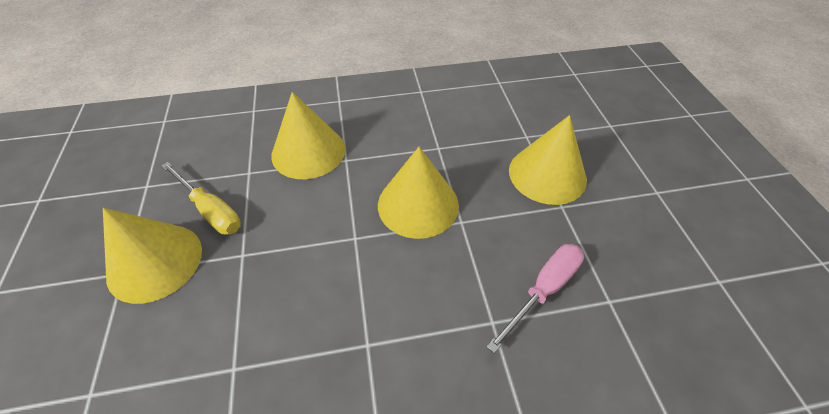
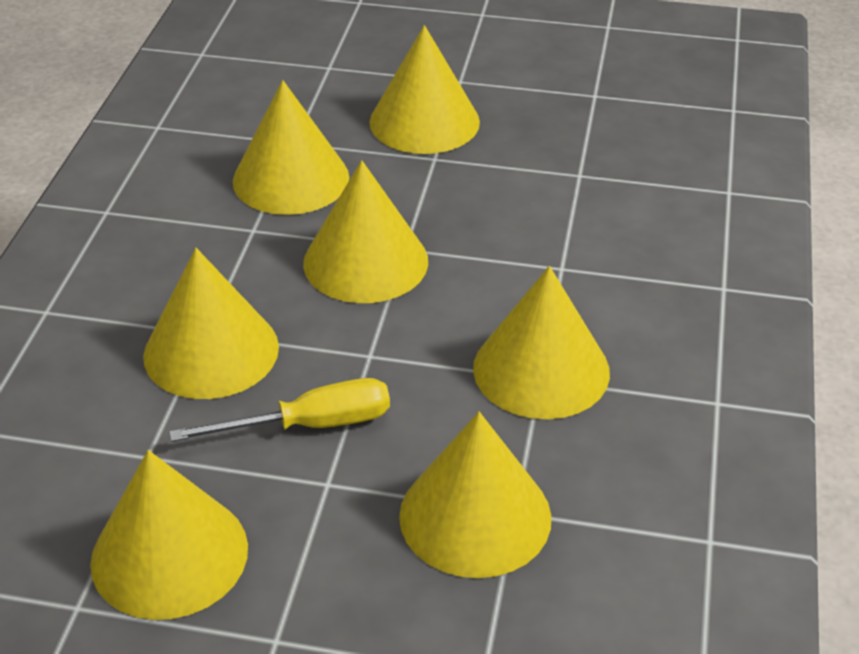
pink screwdriver: 1 -> 0
yellow cone: 4 -> 7

